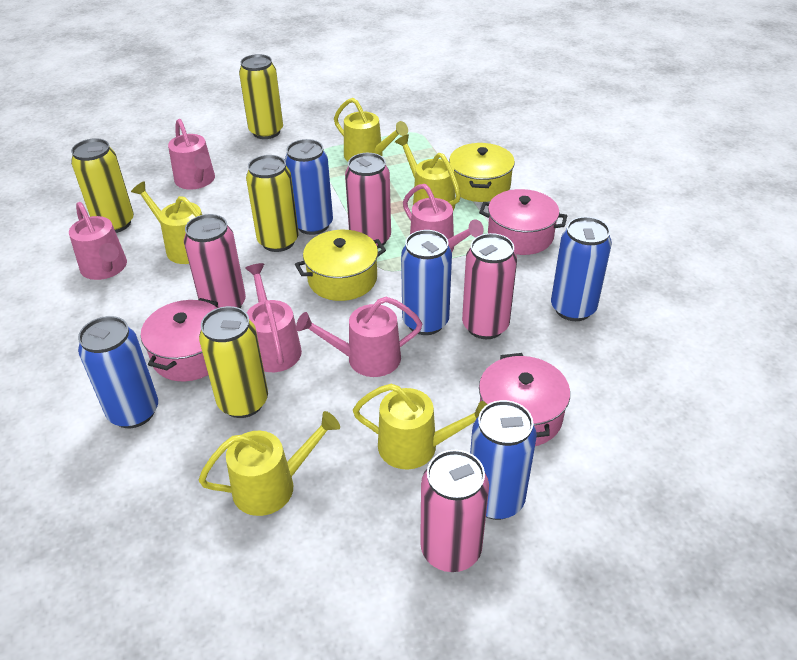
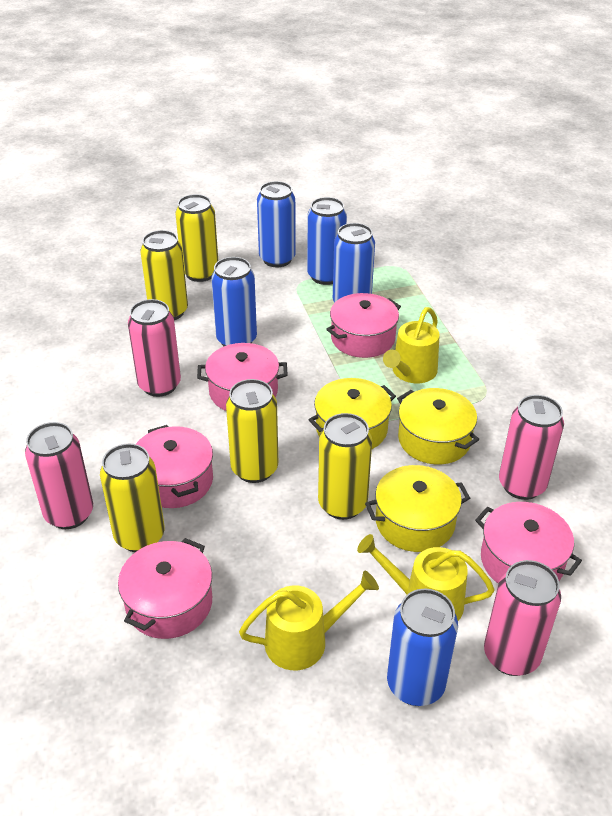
pink pot: 3 -> 5
pink watering can: 5 -> 0
yellow can: 4 -> 5
yellow pot: 2 -> 3
yellow watering can: 5 -> 3

